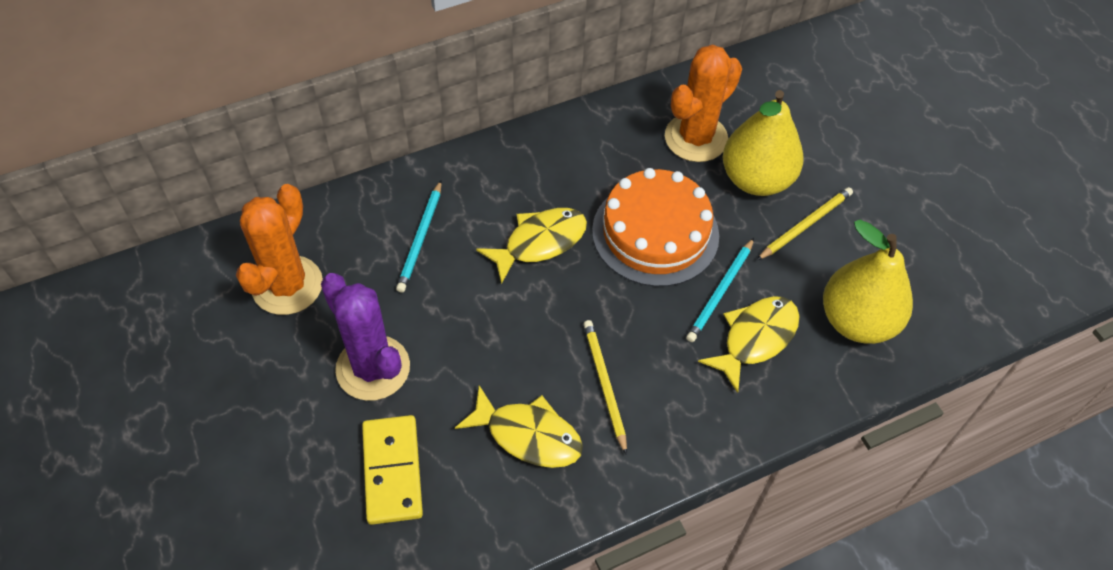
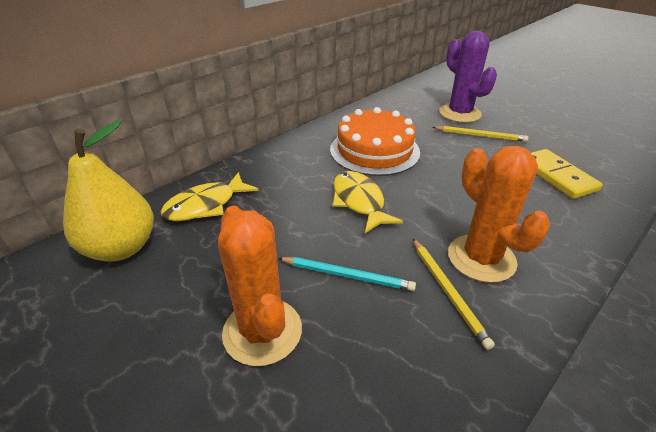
turquoise pencil: 2 -> 1
yellow fish: 3 -> 2
yellow pear: 2 -> 1

